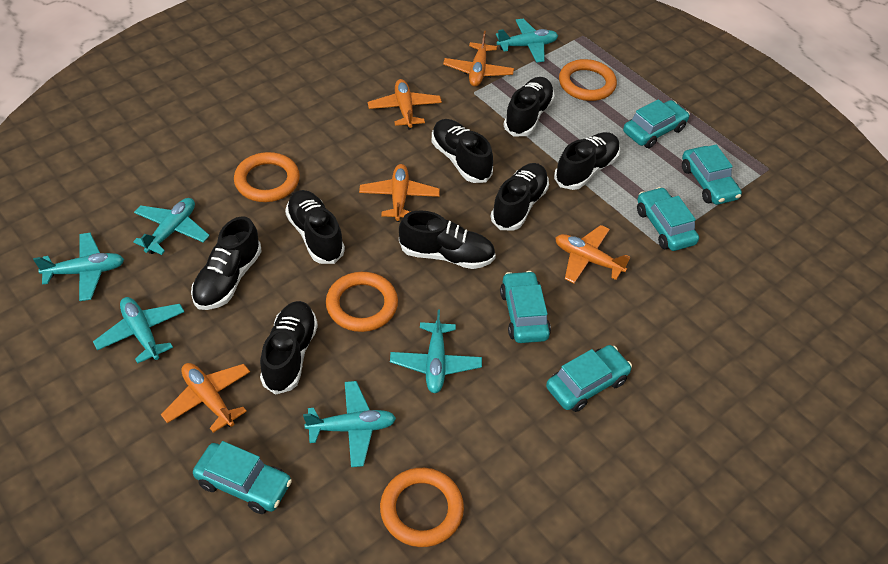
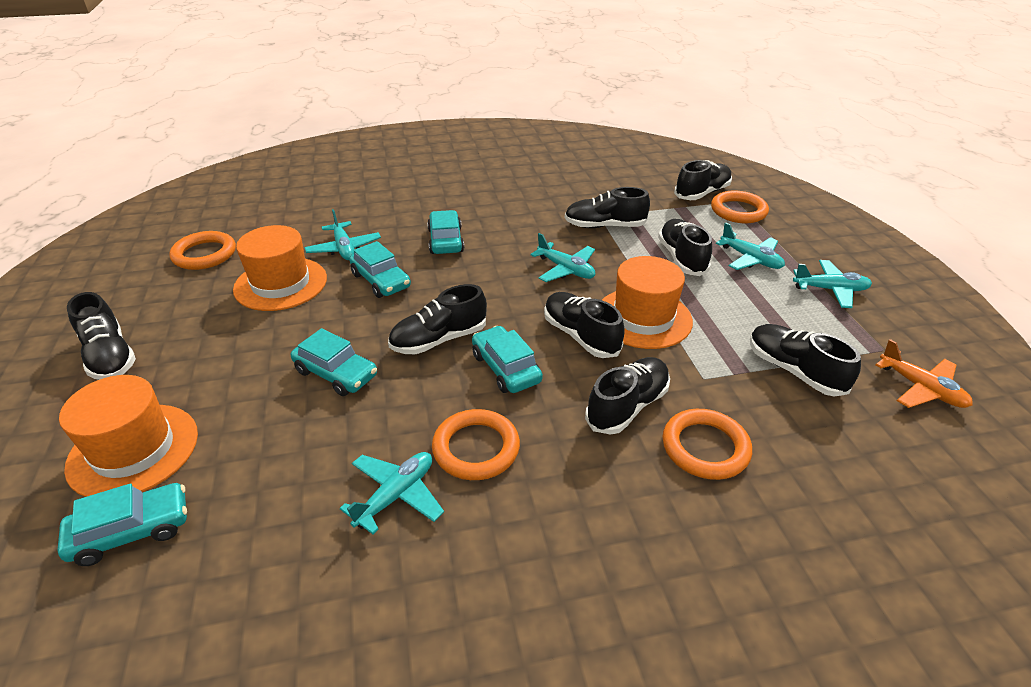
orange hat: 0 -> 3
orange plane: 5 -> 1
turquoise car: 6 -> 5
turquoise plane: 6 -> 5

